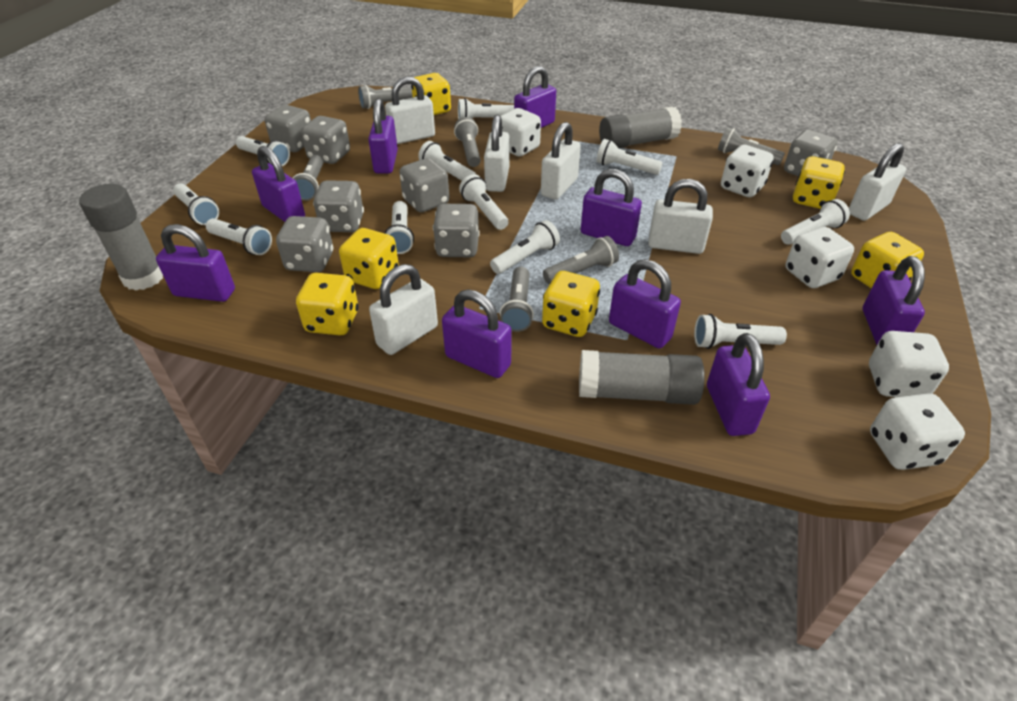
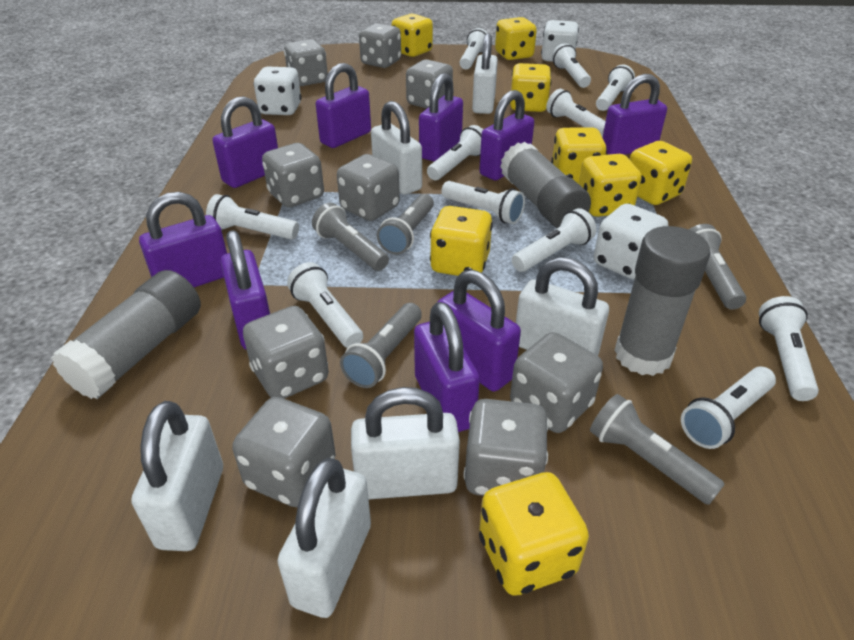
grey dice: 7 -> 9
grey flashlight: 6 -> 5
white dice: 5 -> 3
yellow dice: 6 -> 8

